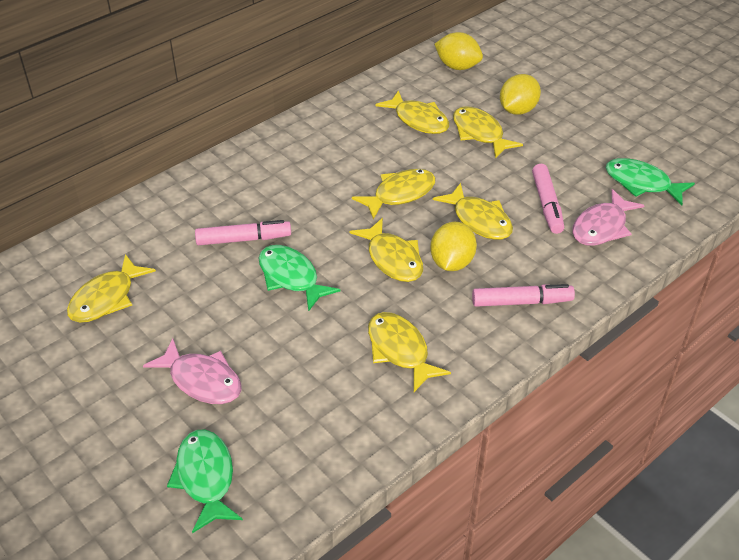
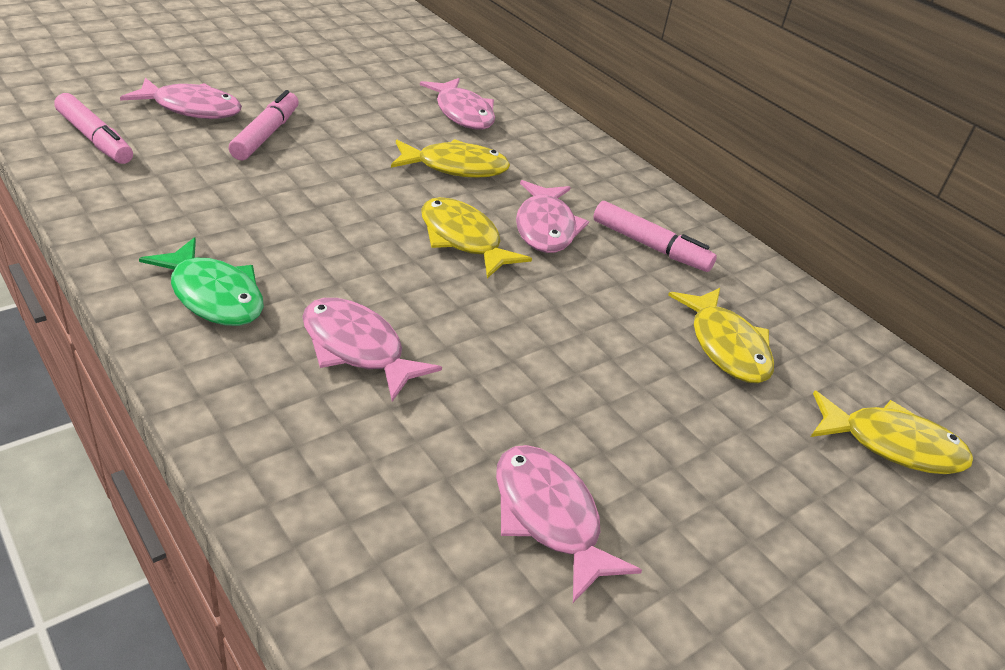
green fish: 3 -> 1
pink fish: 2 -> 5
yellow fish: 7 -> 4
yellow lemon: 3 -> 0

